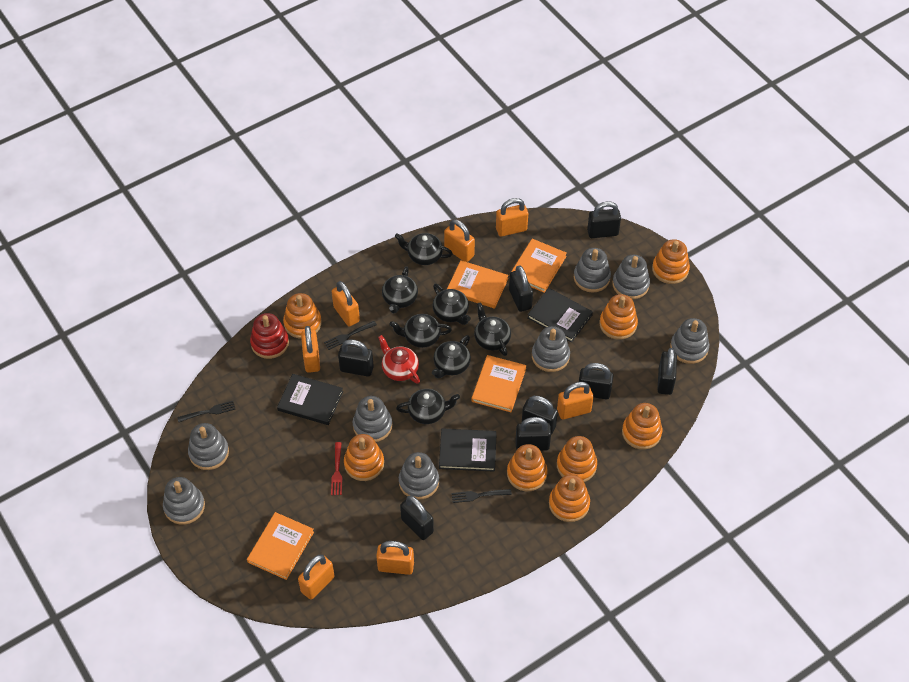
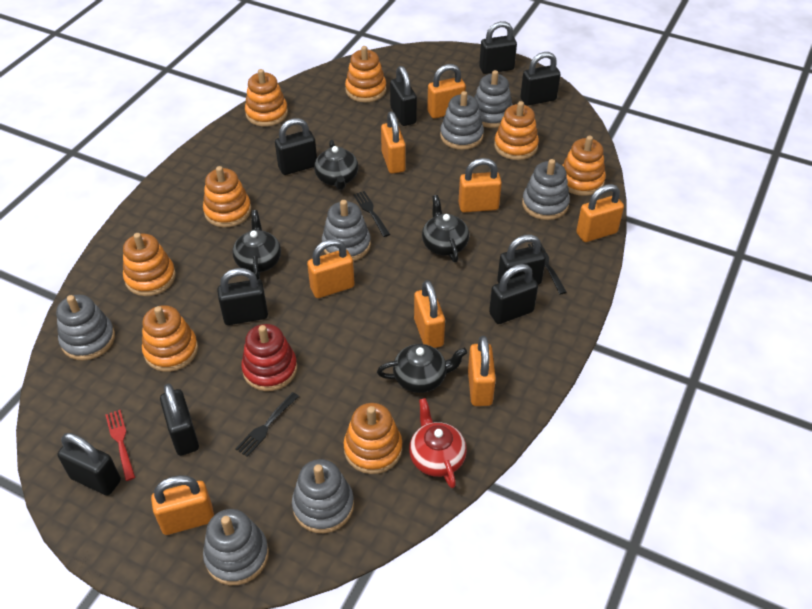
black book: 3 -> 0
black padlock: 8 -> 9
black teapot: 7 -> 4
grey stacking toy: 8 -> 7
orange book: 4 -> 0
orange padlock: 7 -> 8

